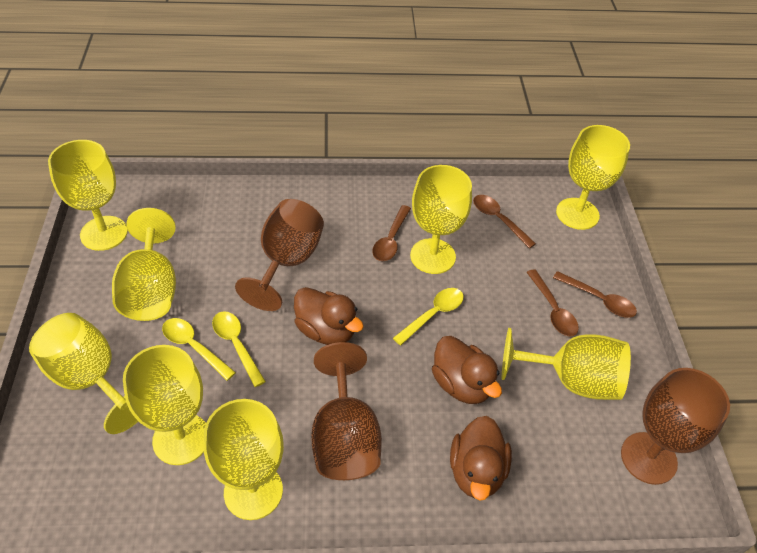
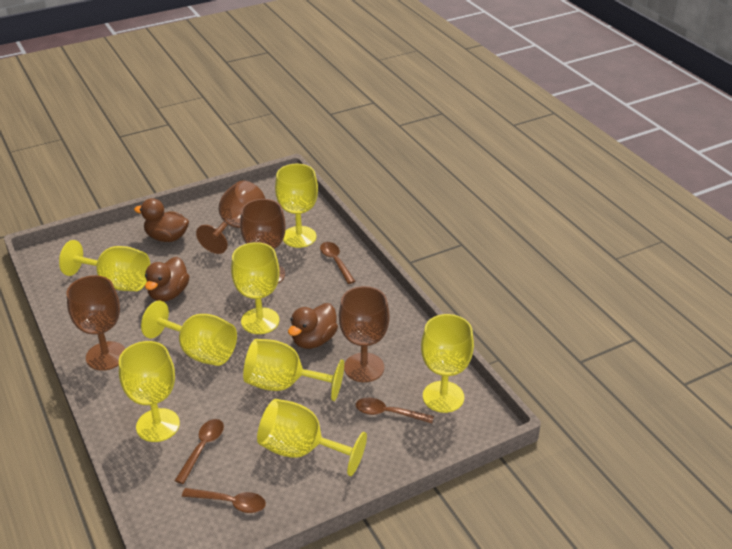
brown goblet: 3 -> 4
yellow spoon: 3 -> 0

